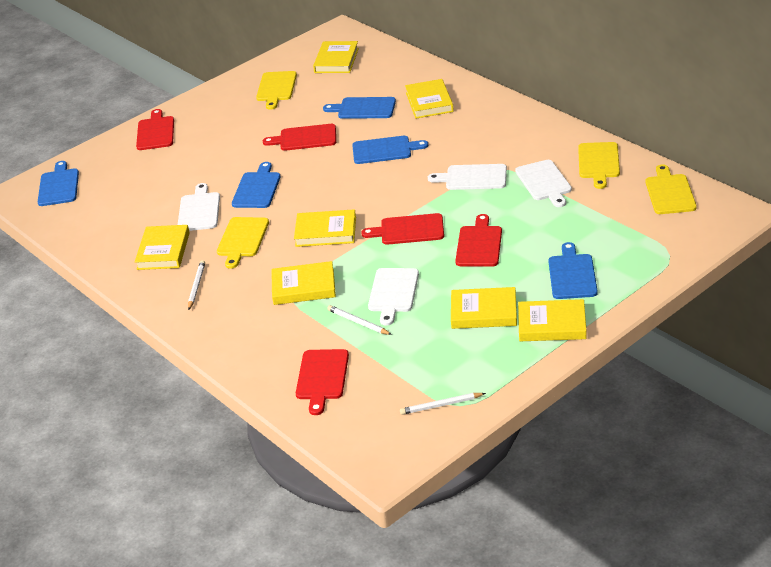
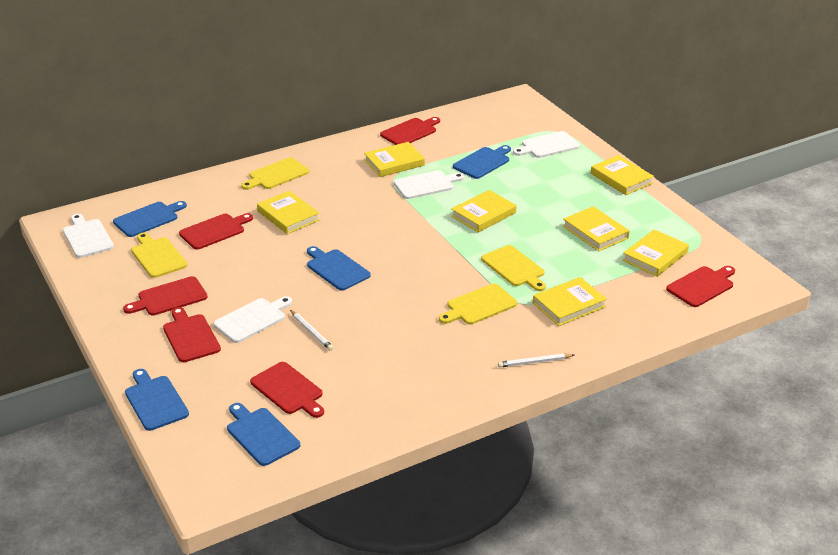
red cutting board: 5 -> 6
white pencil: 3 -> 2

